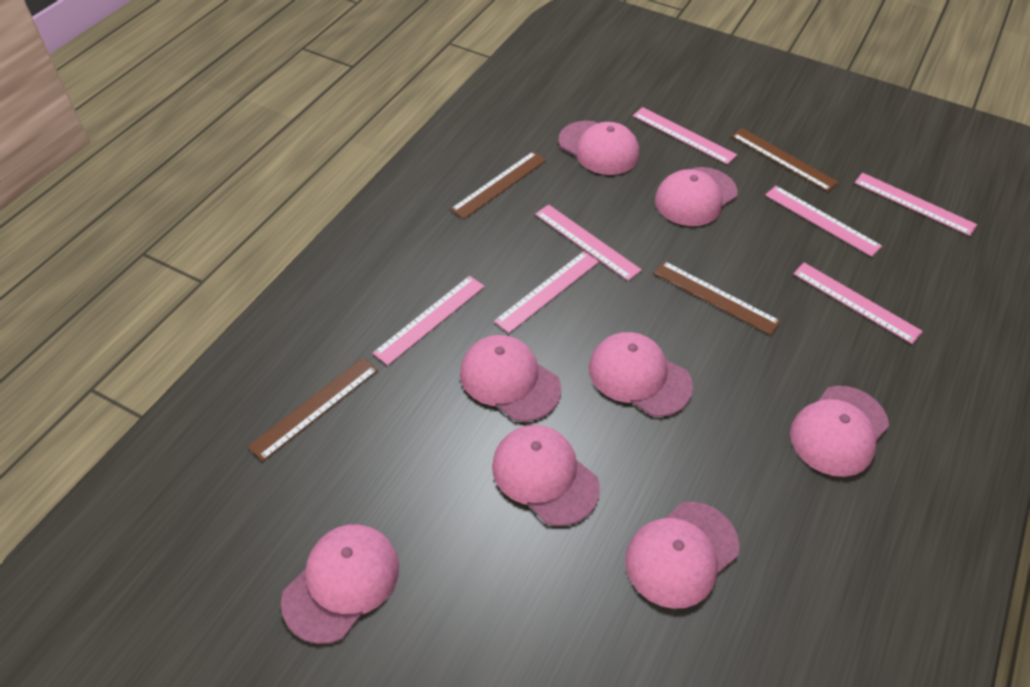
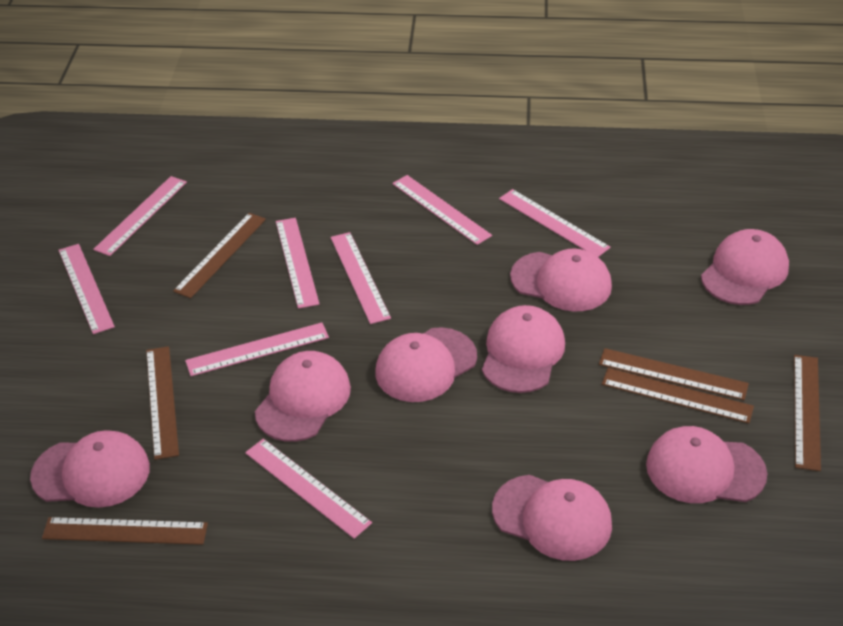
brown ruler: 4 -> 6
pink ruler: 7 -> 8

